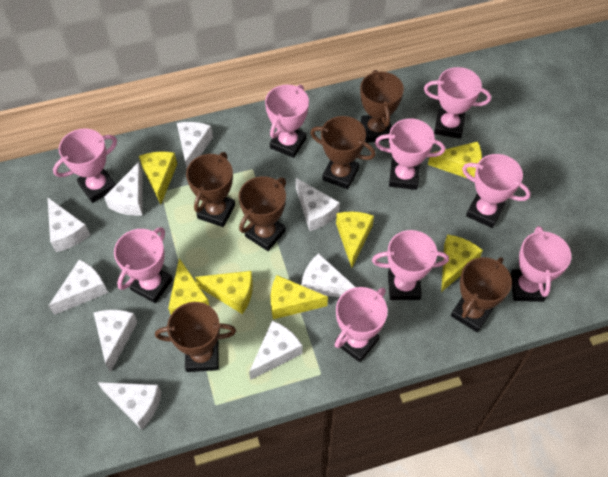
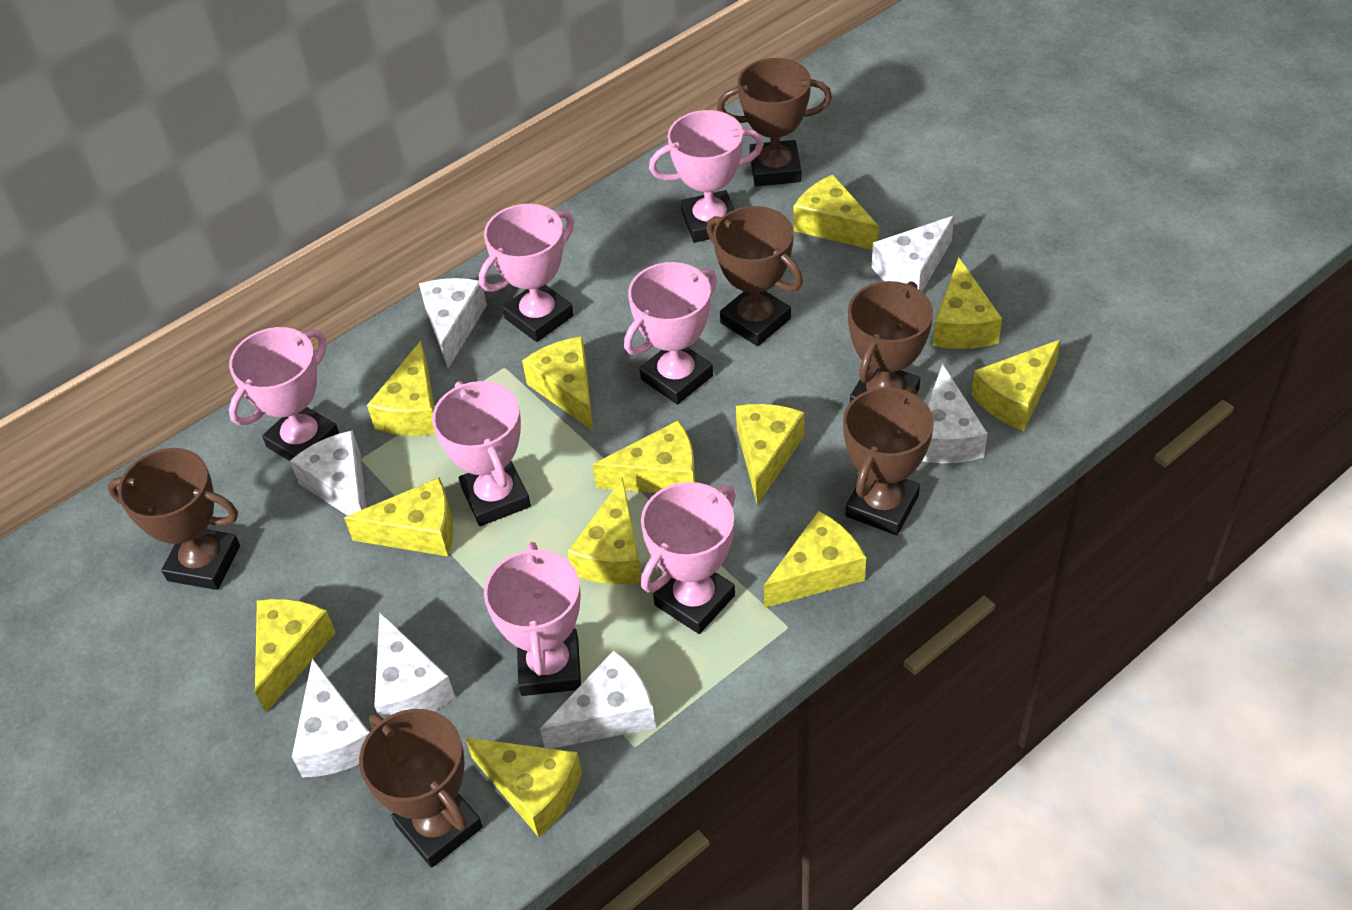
pink trophy: 9 -> 7
white cheese: 9 -> 7
yellow cheese: 7 -> 12

